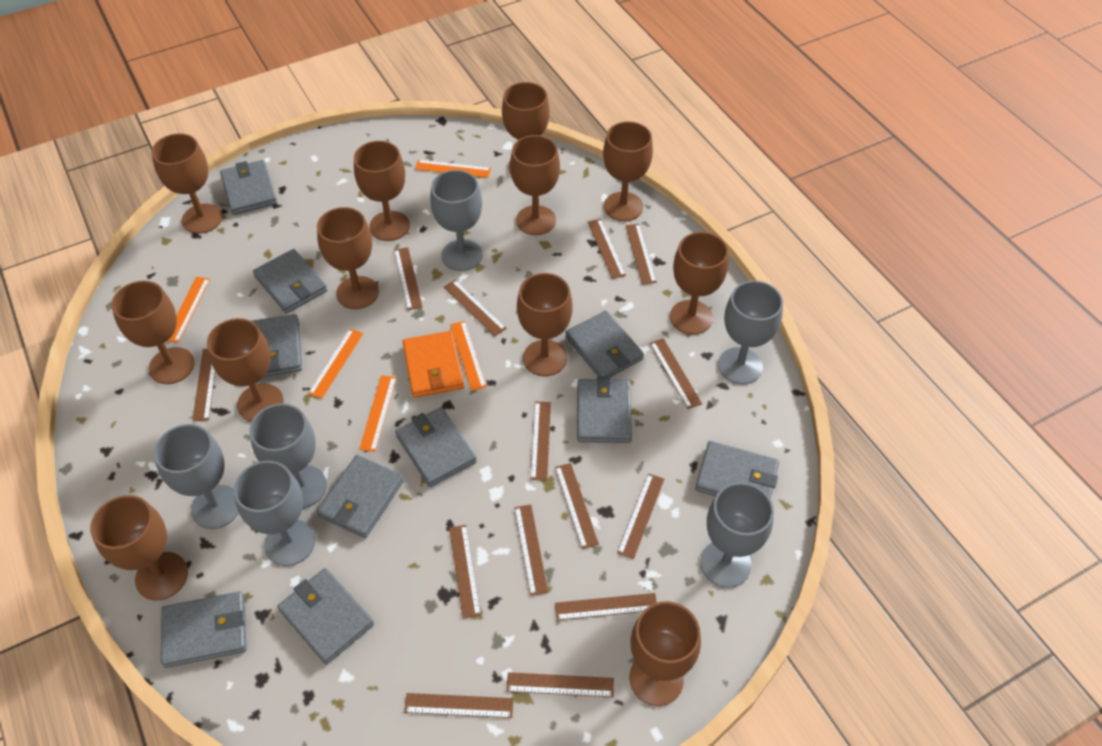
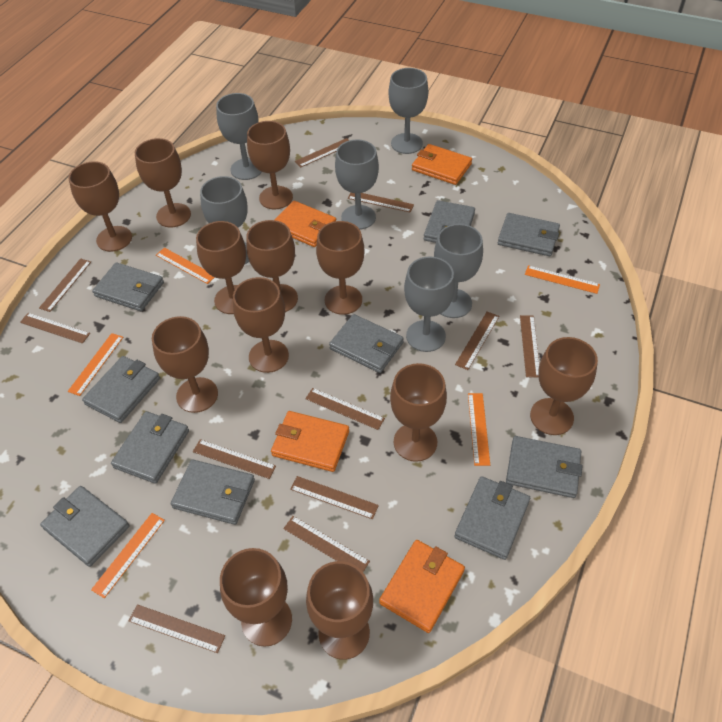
brown ruler: 14 -> 11
orange wallet: 1 -> 4

